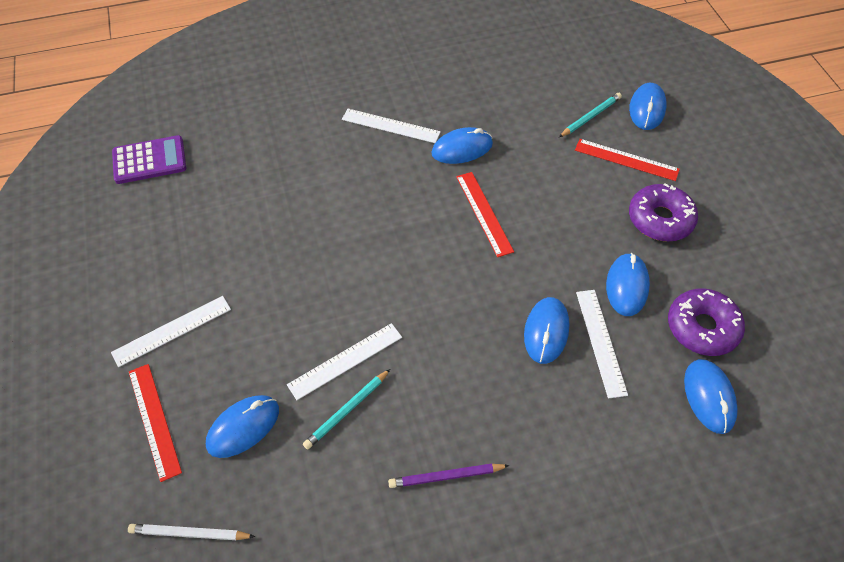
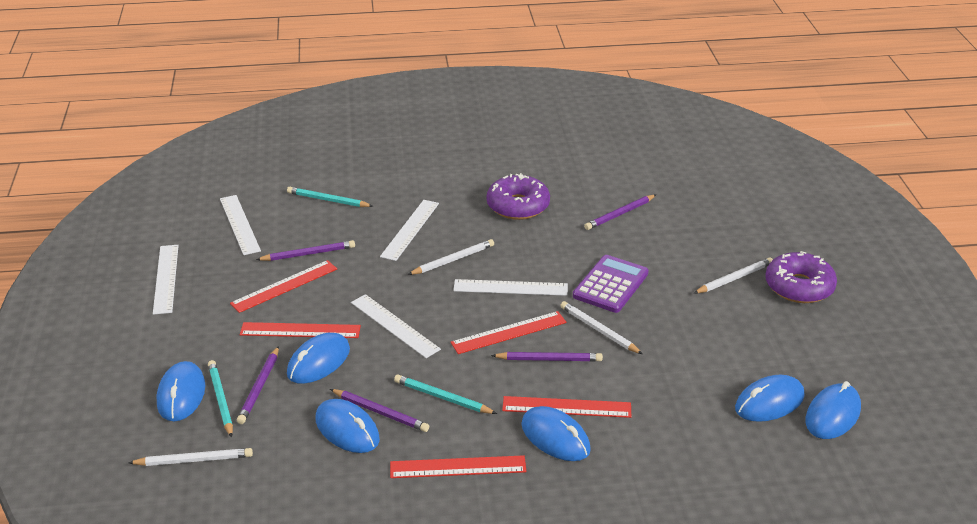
purple pencil: 1 -> 5
red ruler: 3 -> 5
turquoise pencil: 2 -> 3
white pencil: 1 -> 4
white ruler: 4 -> 5

